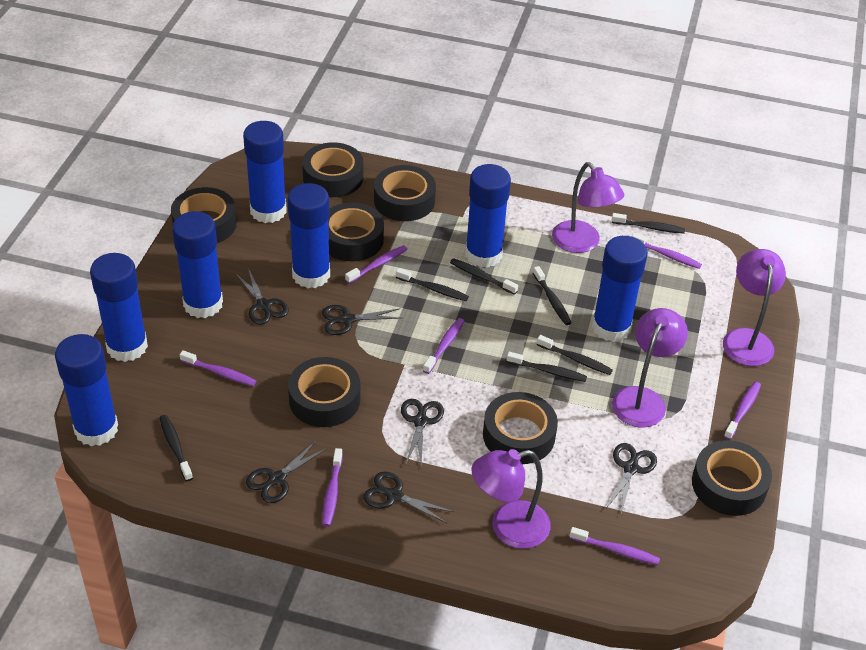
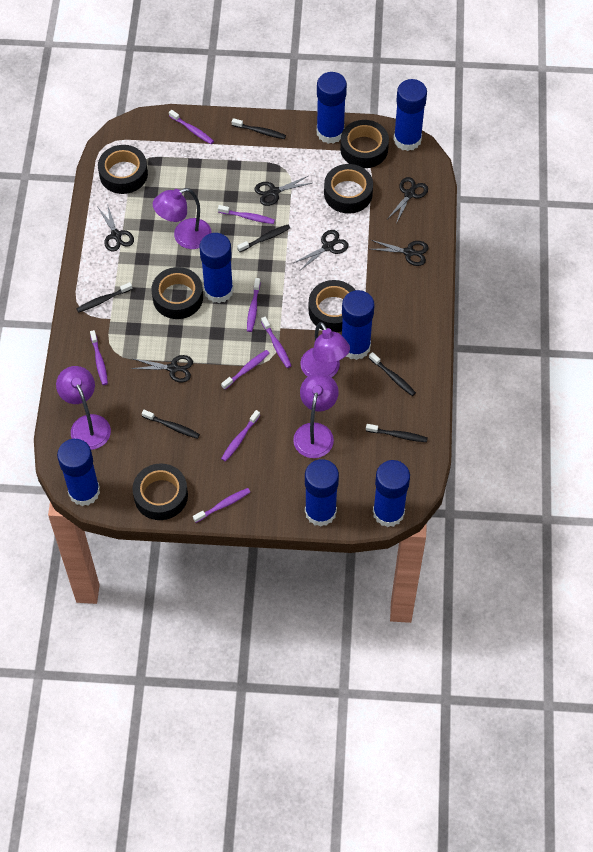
black tape: 7 -> 6
black toothbrush: 7 -> 6
purple toothbrush: 7 -> 8

